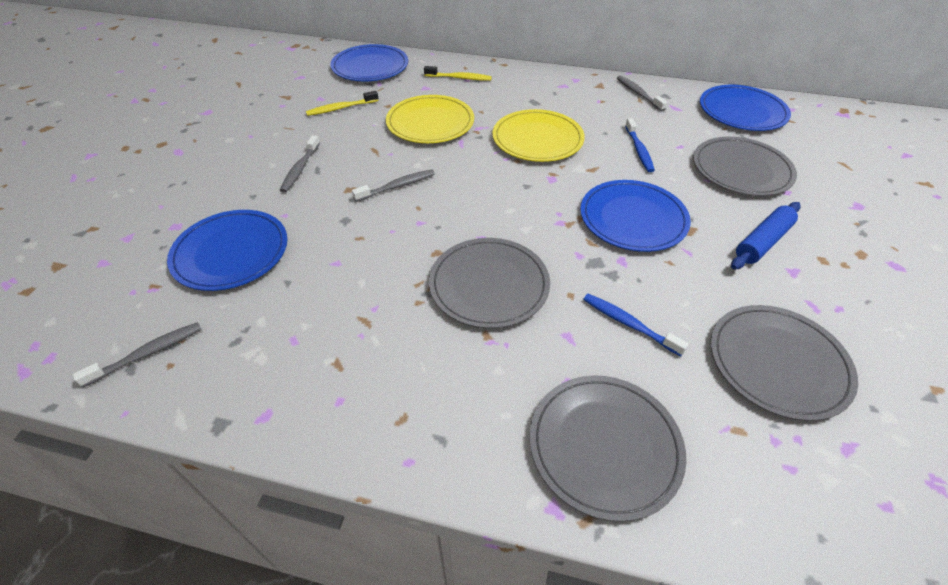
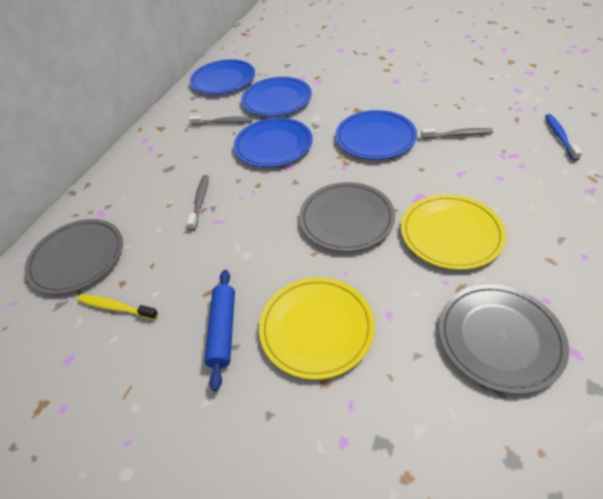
blue toothbrush: 2 -> 1
grey plate: 4 -> 3
grey toothbrush: 4 -> 3
yellow toothbrush: 2 -> 1

